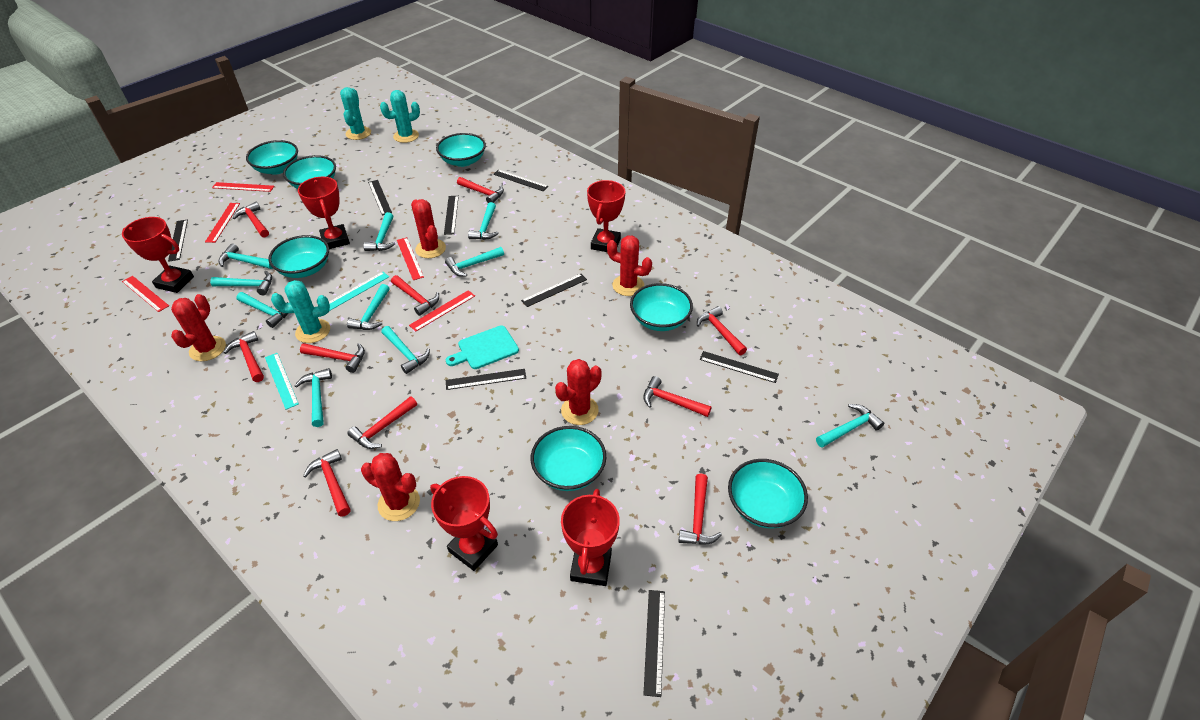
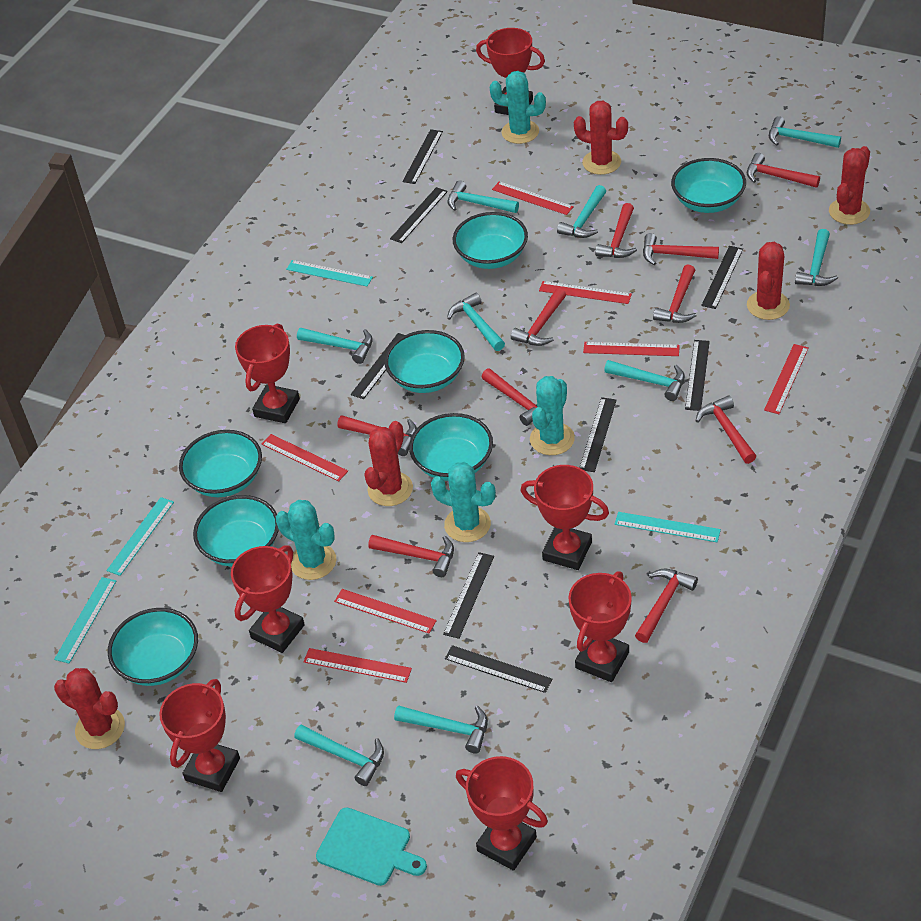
red ruler: 5 -> 7
red trophy: 5 -> 7
turquoise cactus: 3 -> 4
turquoise hammer: 10 -> 9
turquoise ruler: 2 -> 4

